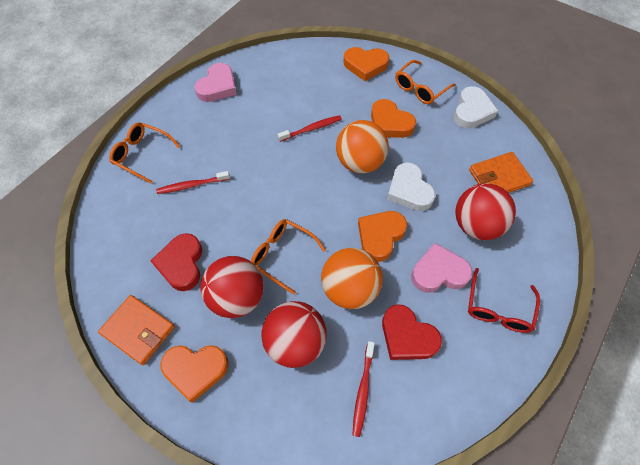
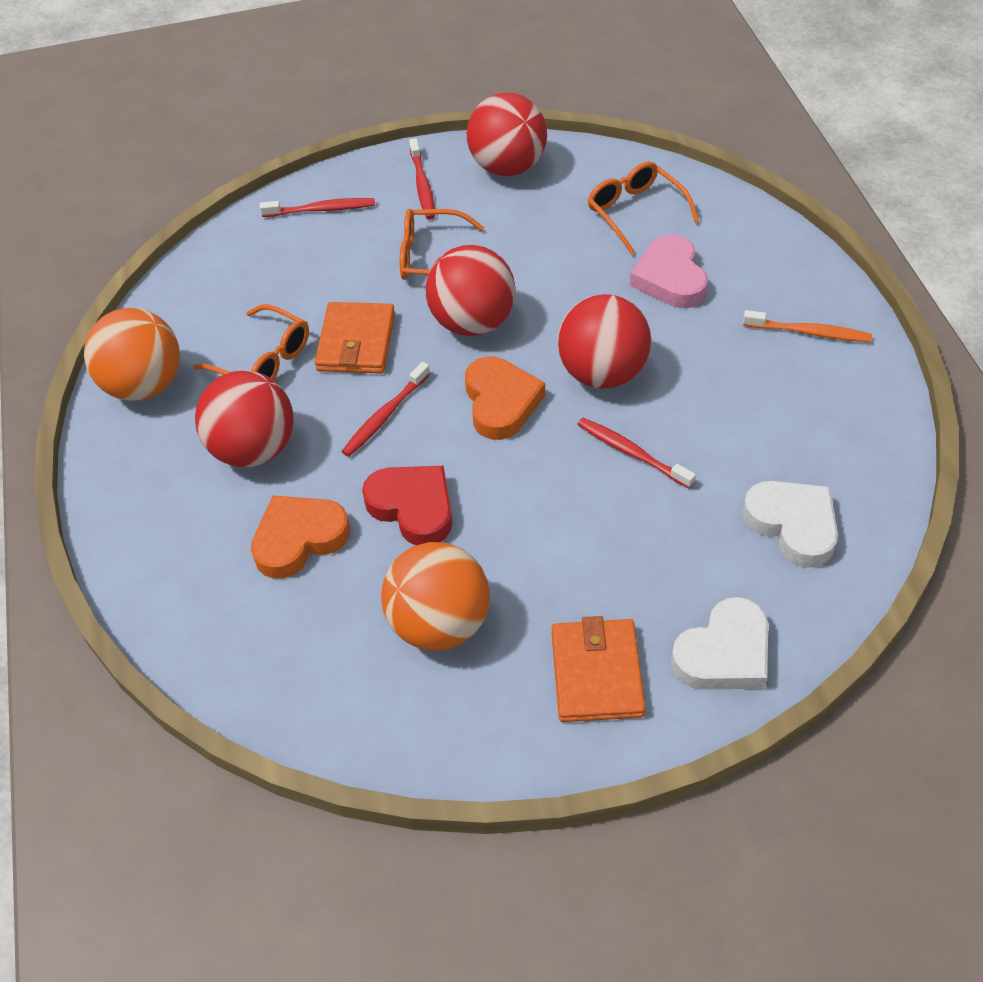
orange heart: 4 -> 2
orange toothbrush: 0 -> 1
pink heart: 2 -> 1
red ball: 3 -> 4
red glasses: 1 -> 0
red heart: 2 -> 1
red toothbrush: 3 -> 4

